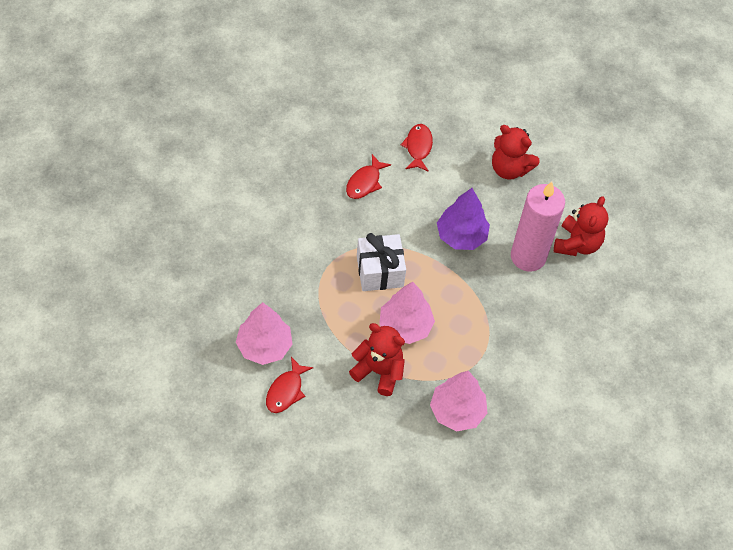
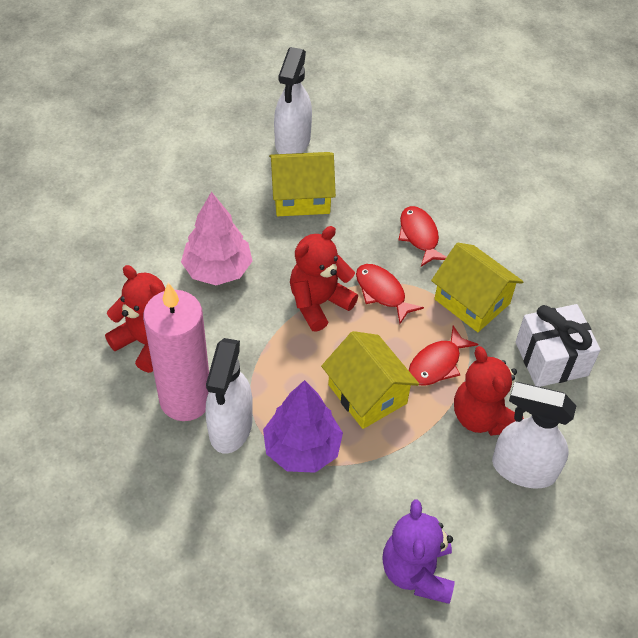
pink tree: 3 -> 1
purple teddy bear: 0 -> 1
white spray bottle: 0 -> 3
yellow house: 0 -> 3

